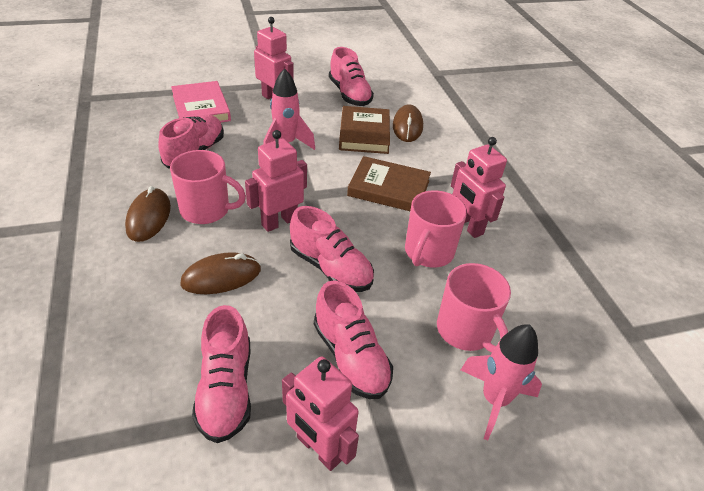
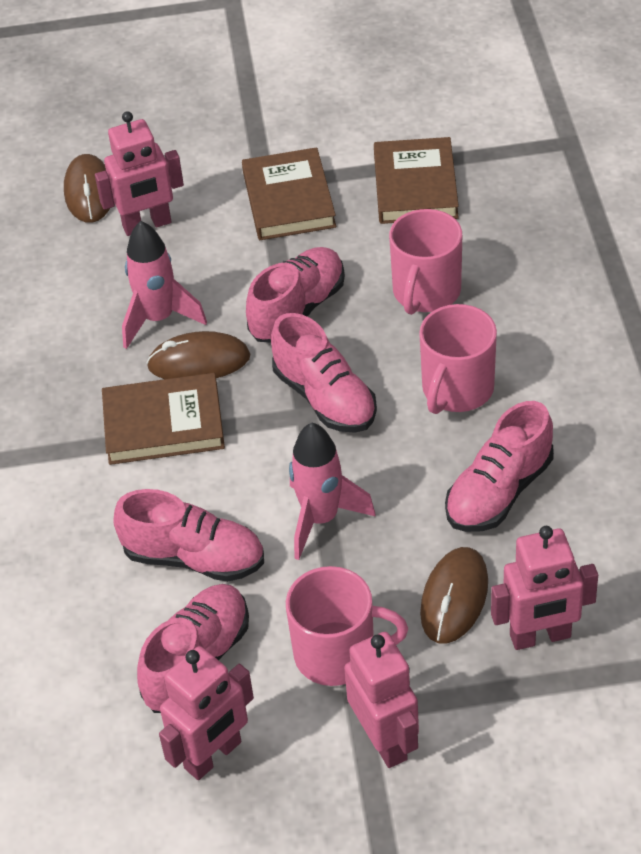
brown book: 2 -> 3
pink book: 1 -> 0

